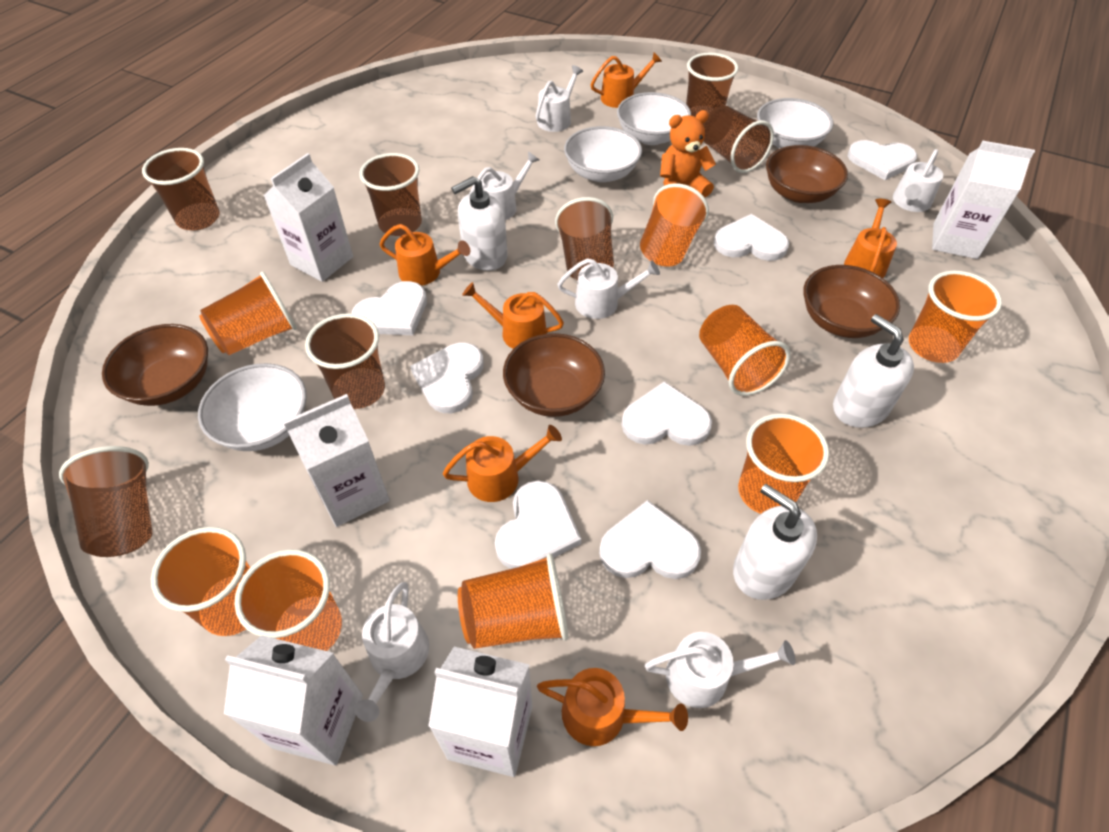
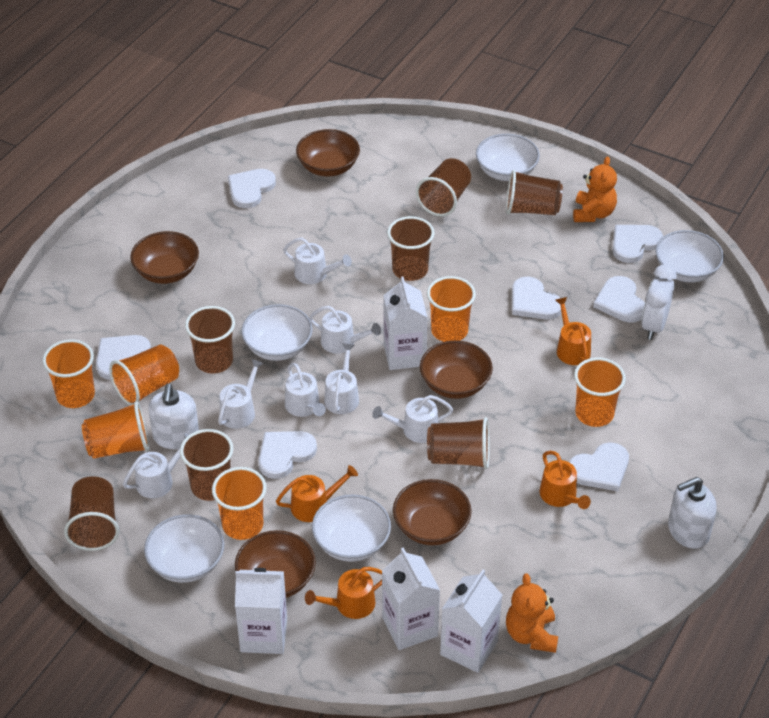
brown bowl: 4 -> 5
orange cup: 8 -> 6
orange teddy bear: 1 -> 2
orange watering can: 6 -> 4
white bowl: 4 -> 5
white carton: 5 -> 4
white clock: 0 -> 1
white soap dispenser: 3 -> 2
white watering can: 6 -> 7

